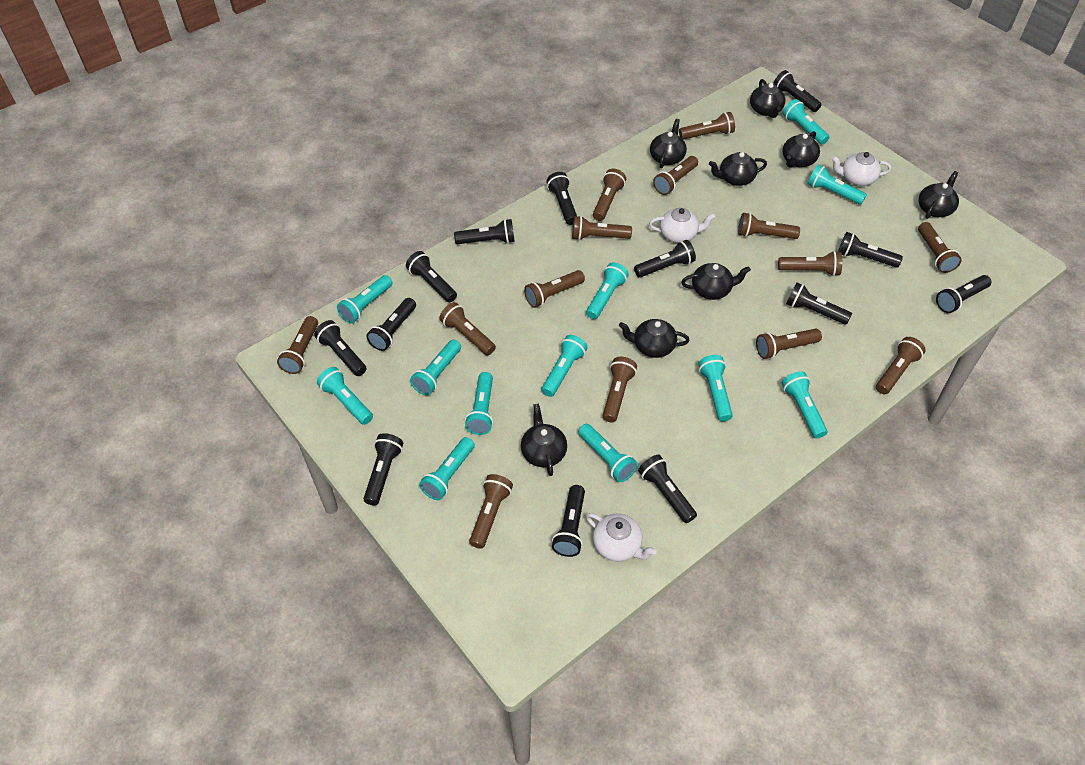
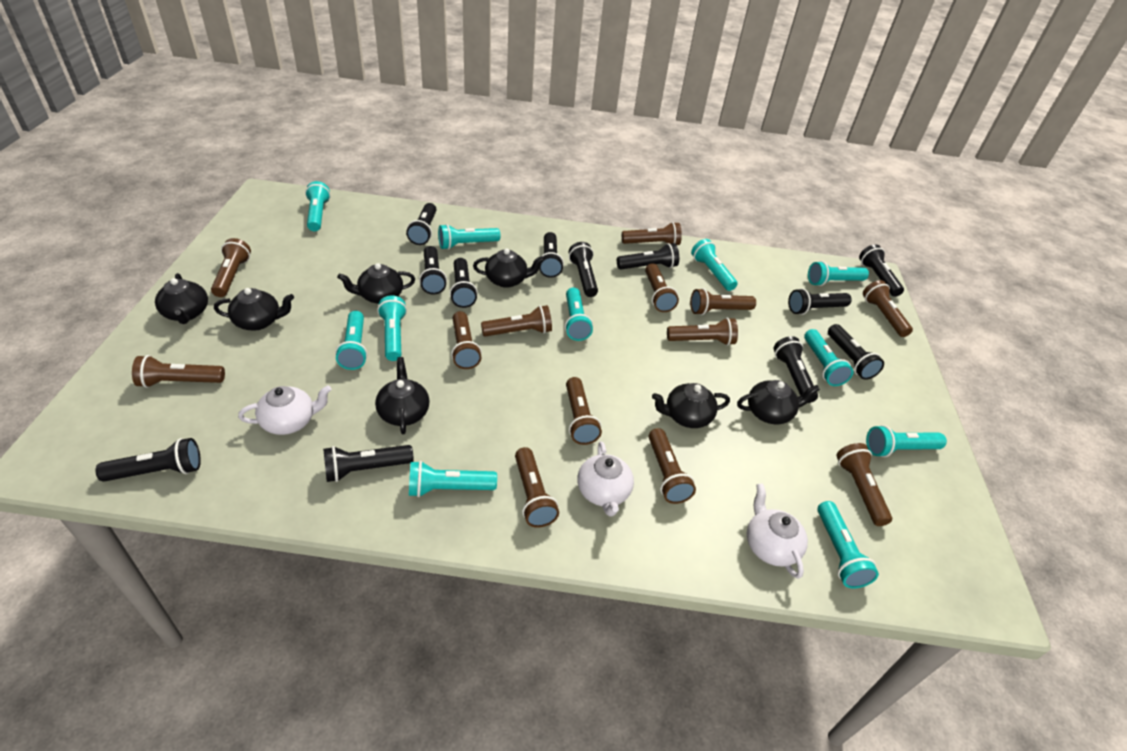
black flashlight: 13 -> 12
black teapot: 8 -> 7
brown flashlight: 14 -> 13
turquoise flashlight: 12 -> 11

